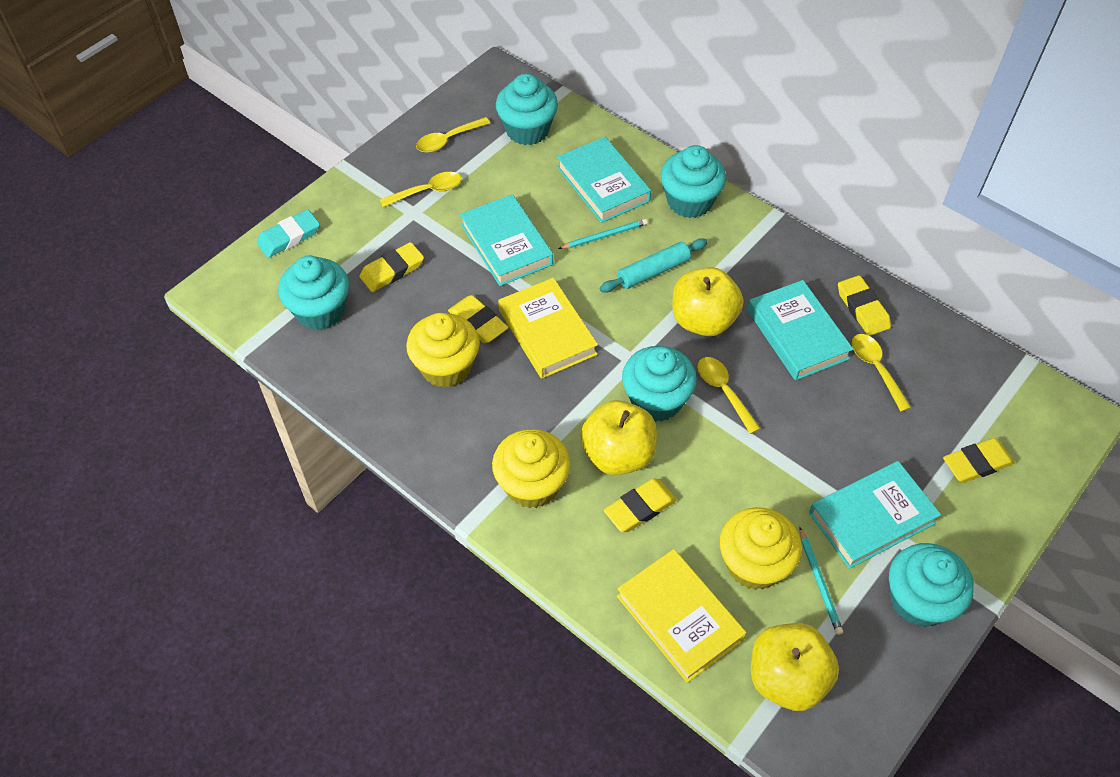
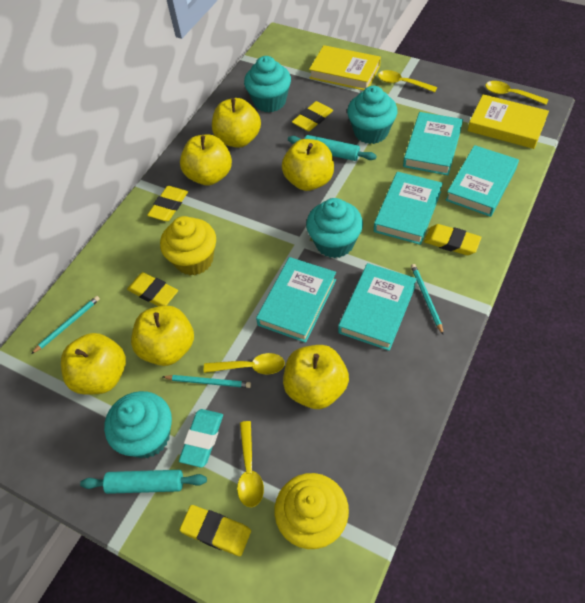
turquoise book: 4 -> 5
turquoise cupcake: 5 -> 4
turquoise pencil: 2 -> 3
turquoise rolling pin: 1 -> 2
yellow apple: 3 -> 6
yellow cupcake: 3 -> 2

